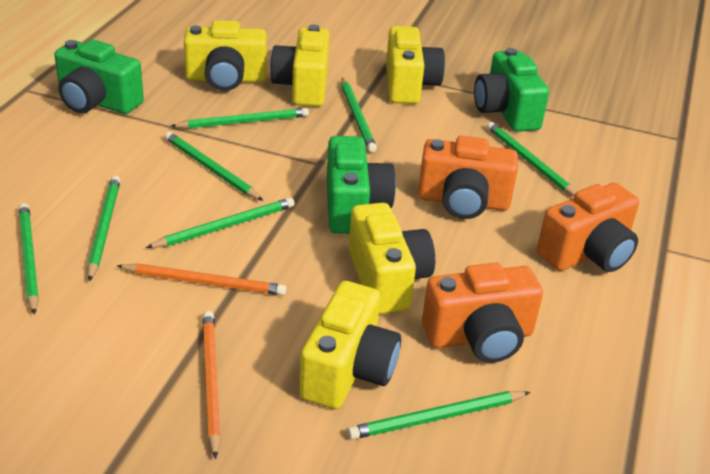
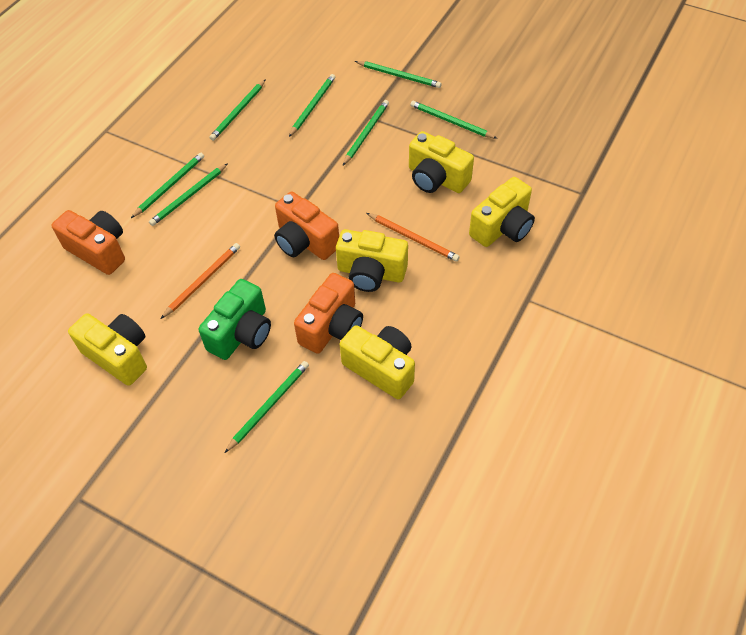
green camera: 3 -> 1

